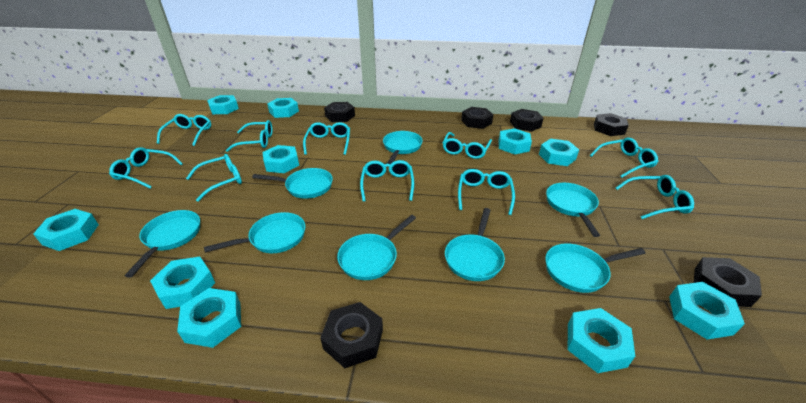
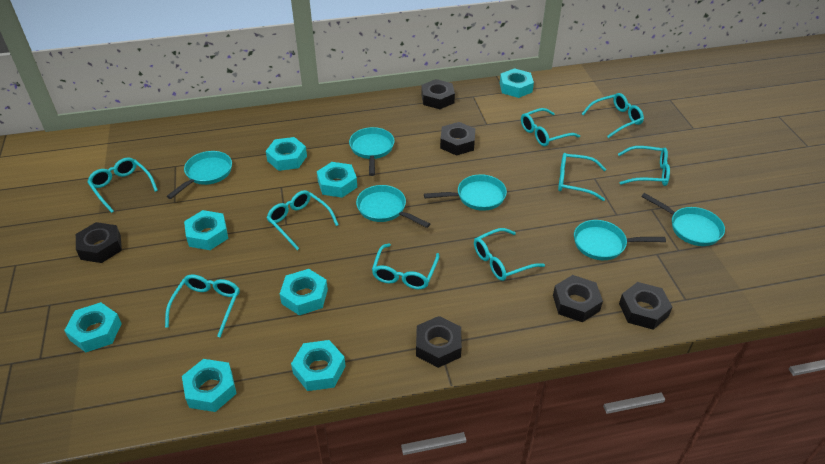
turquoise glasses: 10 -> 9
turquoise nut: 10 -> 8
turquoise pan: 8 -> 6

